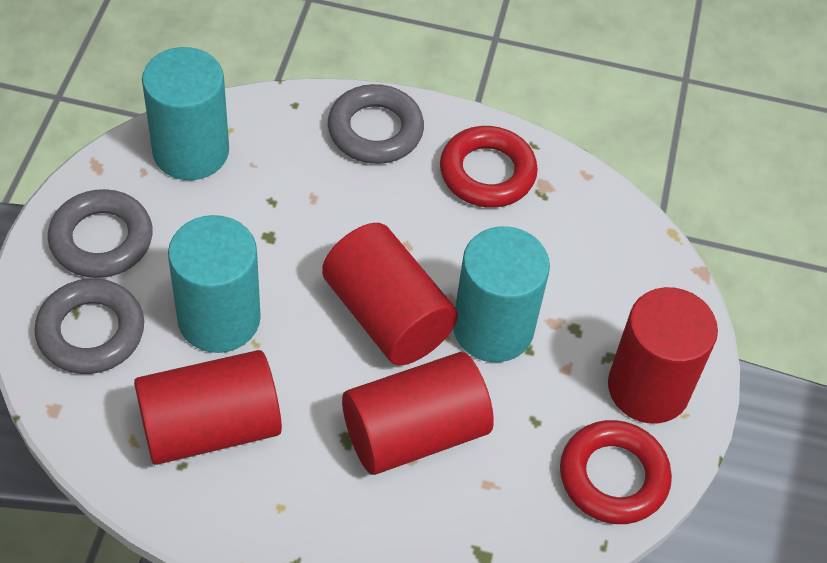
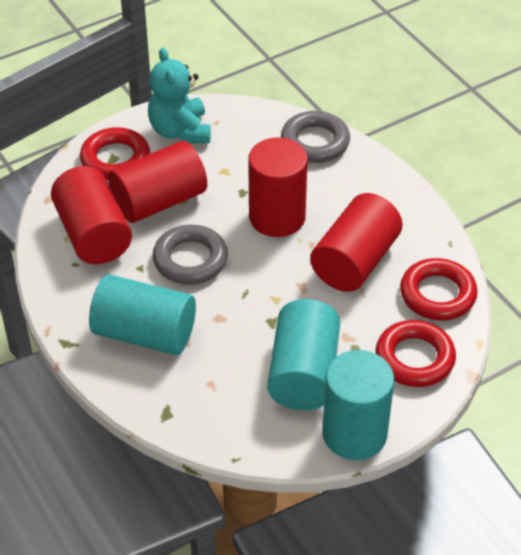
grey ring: 3 -> 2
red ring: 2 -> 3
turquoise teddy bear: 0 -> 1

